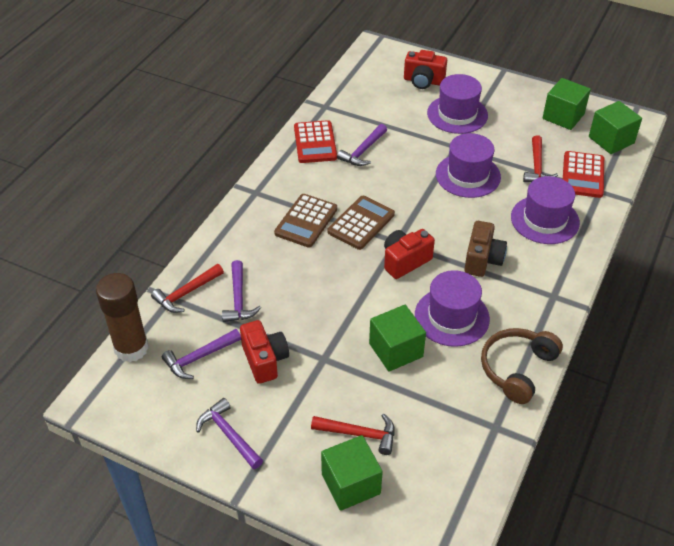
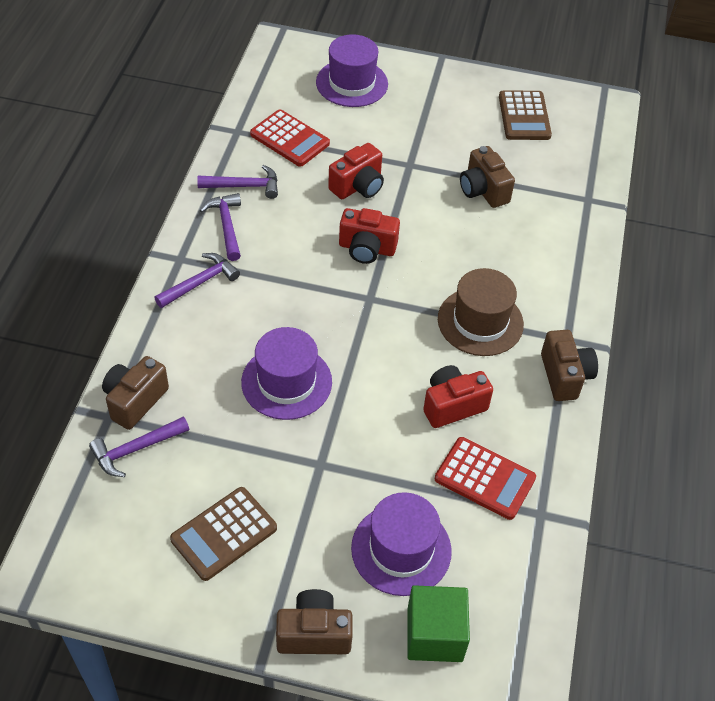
brown camera: 1 -> 4
brown glue stick: 1 -> 0
brown hat: 0 -> 1
brown headphones: 1 -> 0
green cube: 4 -> 1
purple hat: 4 -> 3
red hammer: 3 -> 0

